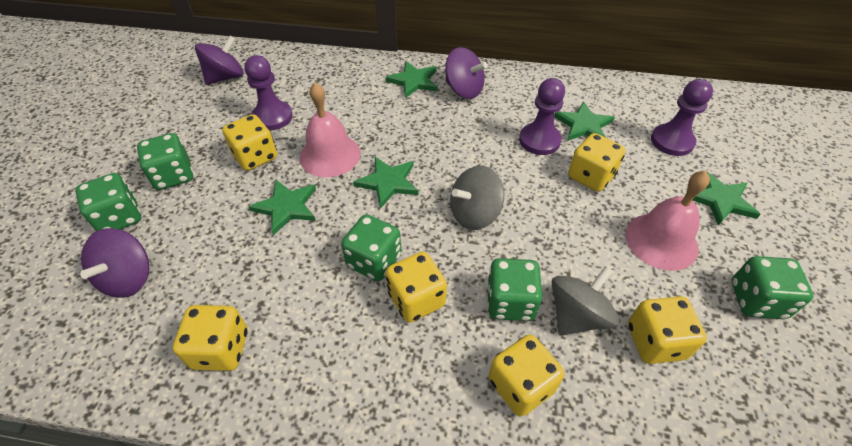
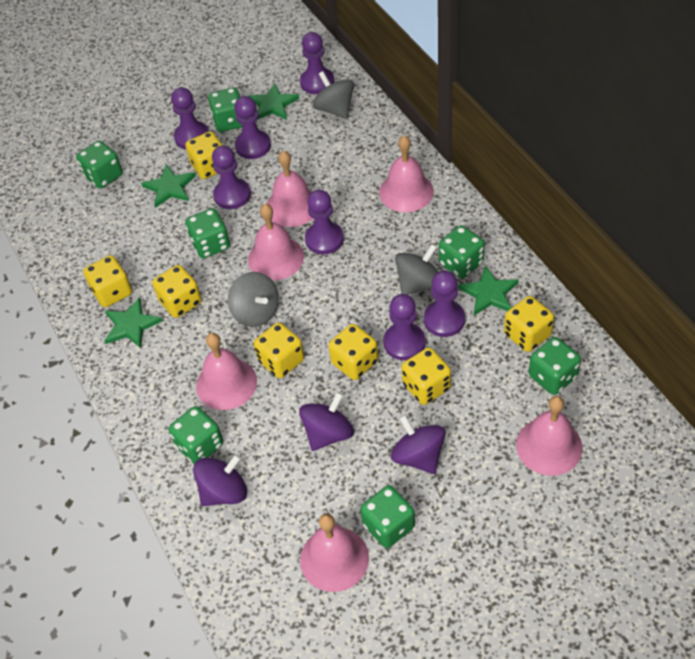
green dice: 5 -> 7
green star: 5 -> 4
grey spinning top: 2 -> 3
pink bell: 2 -> 6
purple pawn: 3 -> 7
yellow dice: 6 -> 7

